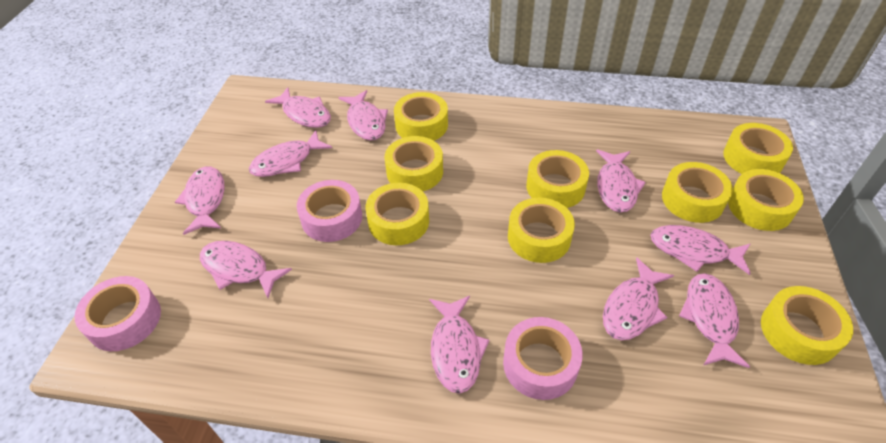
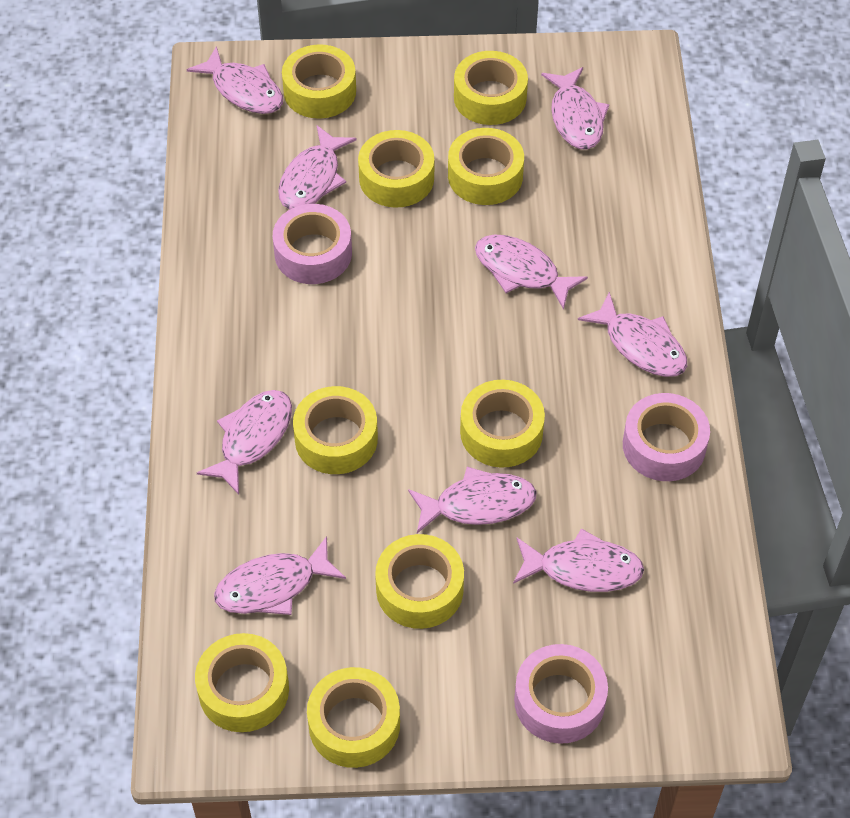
pink fish: 10 -> 9

